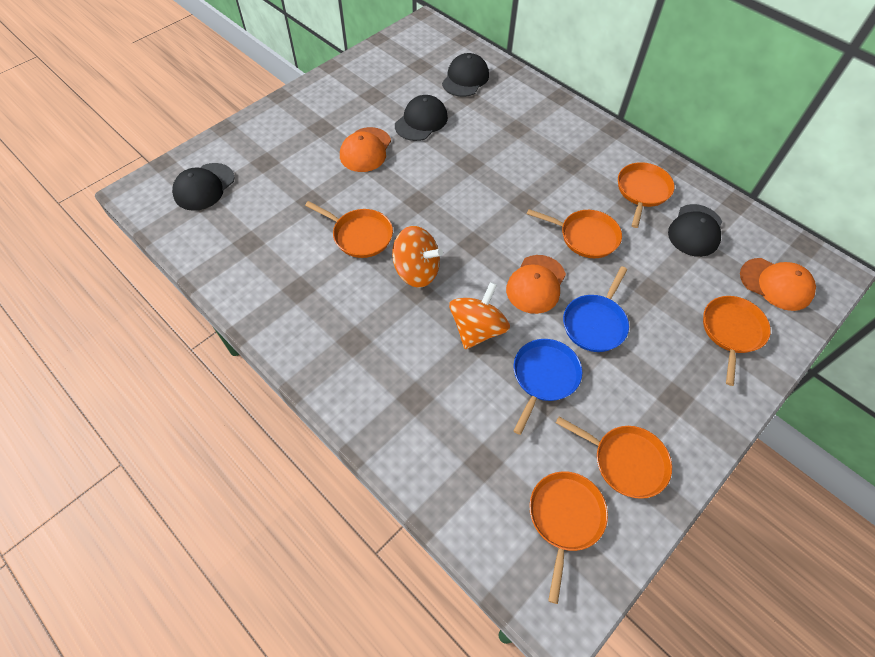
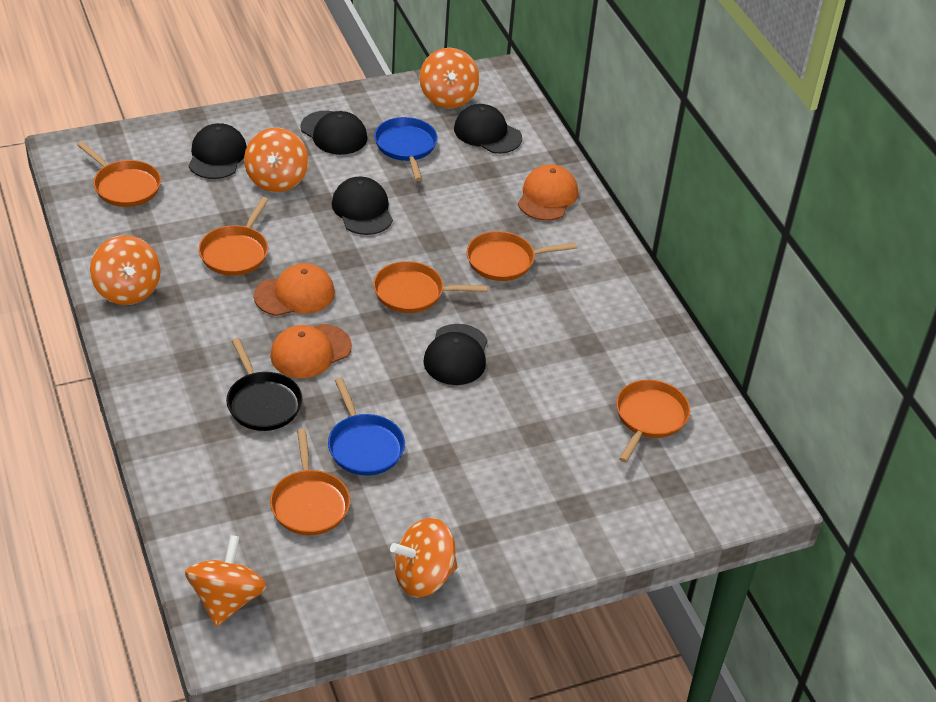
black cap: 4 -> 5
black pan: 0 -> 1
orange spinning top: 2 -> 5

